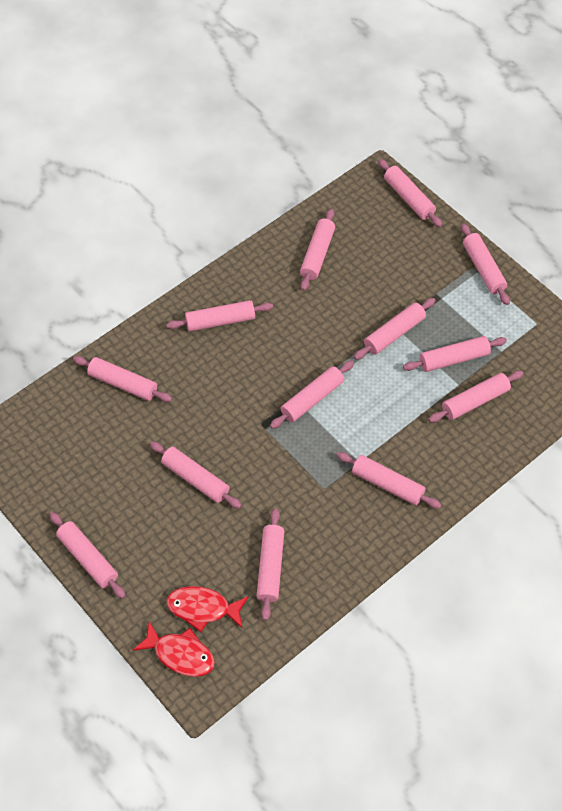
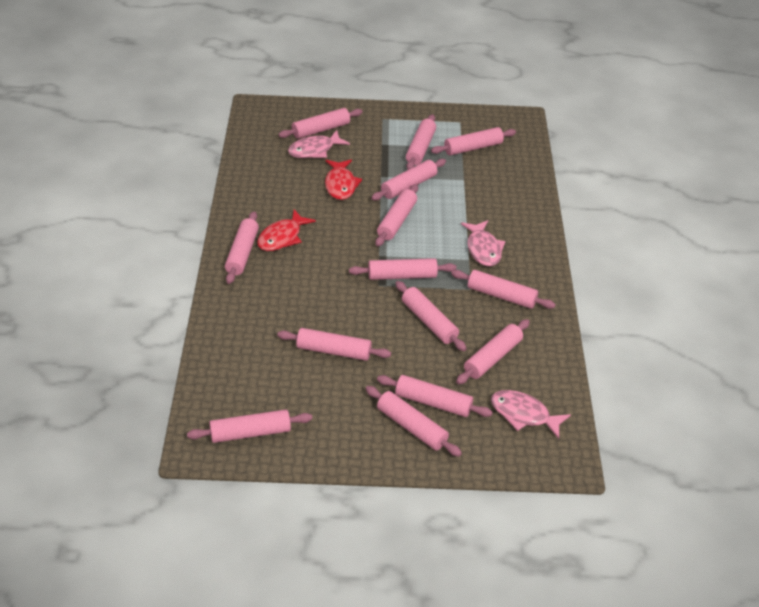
pink fish: 0 -> 3
pink rolling pin: 13 -> 14

